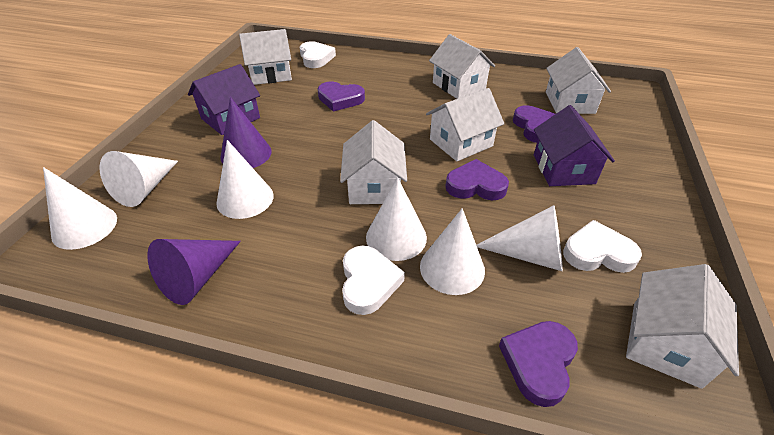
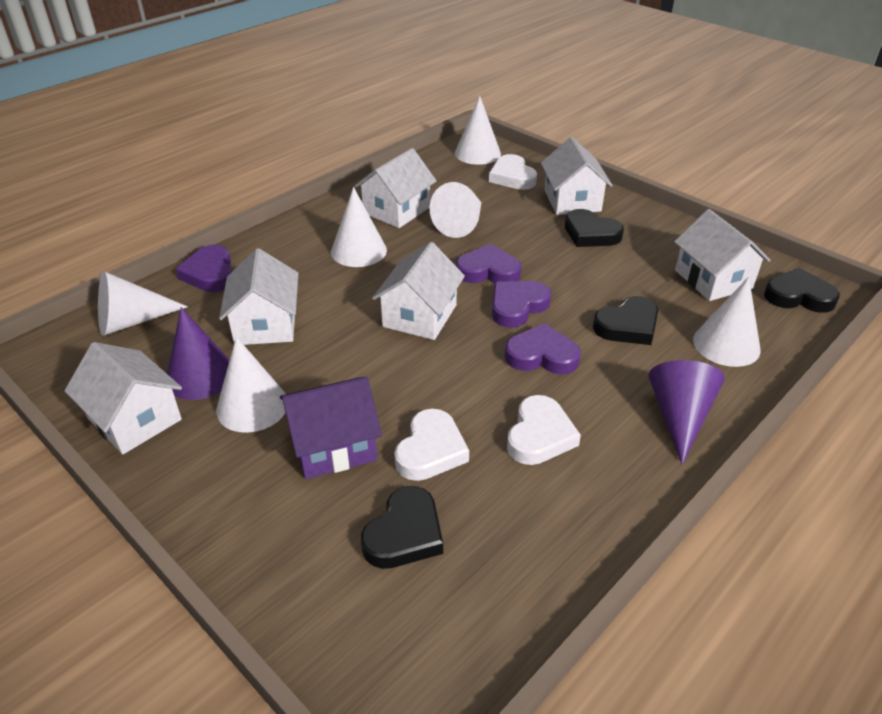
black heart: 0 -> 4
purple house: 2 -> 1

